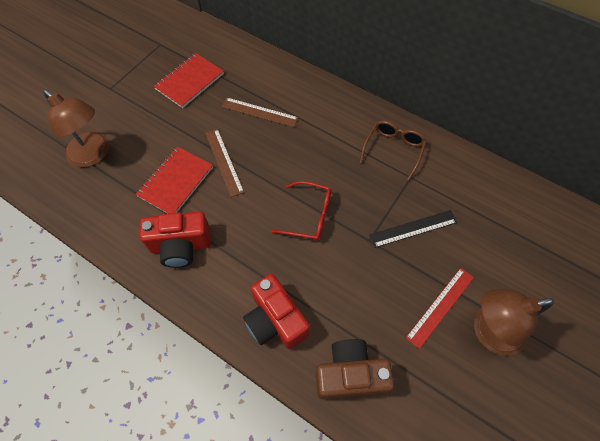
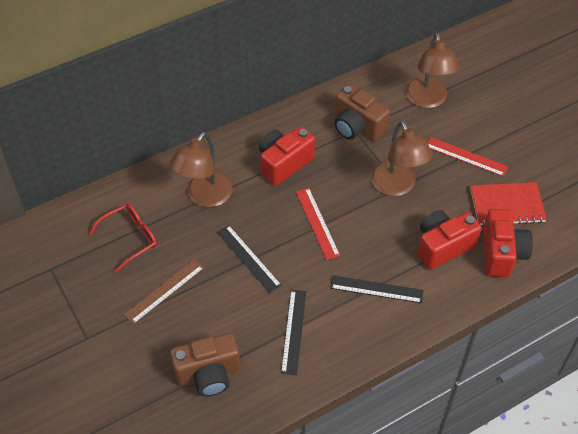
black ruler: 1 -> 3
brown camera: 1 -> 2
brown glasses: 1 -> 0
brown lamp: 2 -> 3
brown ruler: 2 -> 1
red camera: 2 -> 3
red notebook: 2 -> 1
red ruler: 1 -> 2

